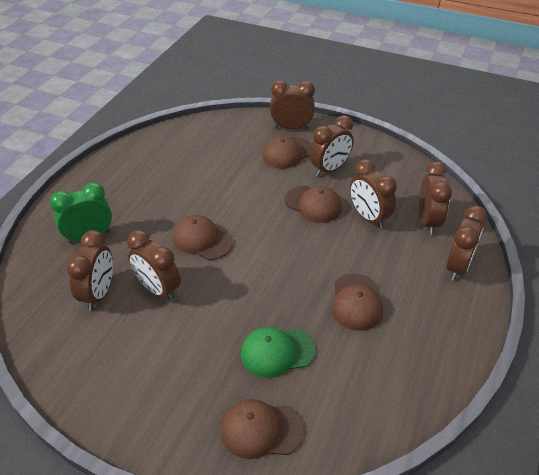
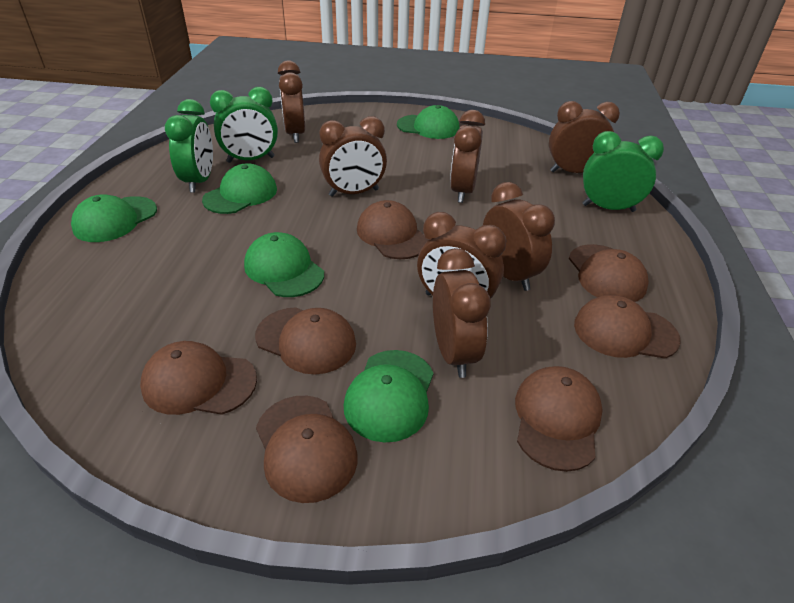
brown cap: 5 -> 7
green cap: 1 -> 5
green clock: 1 -> 3

